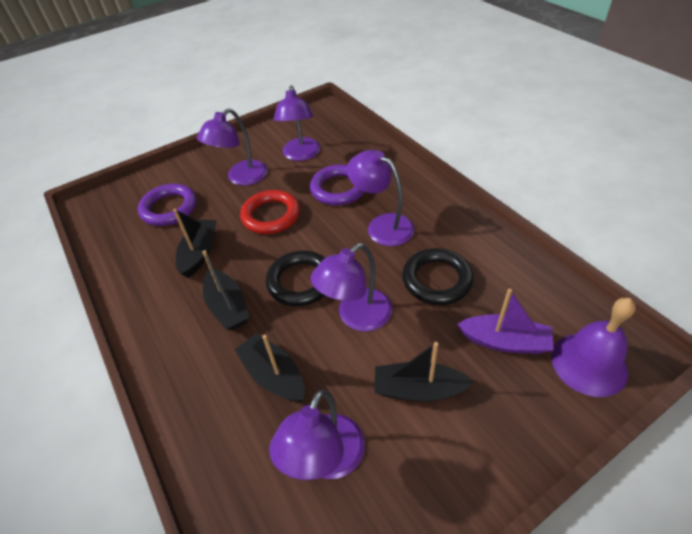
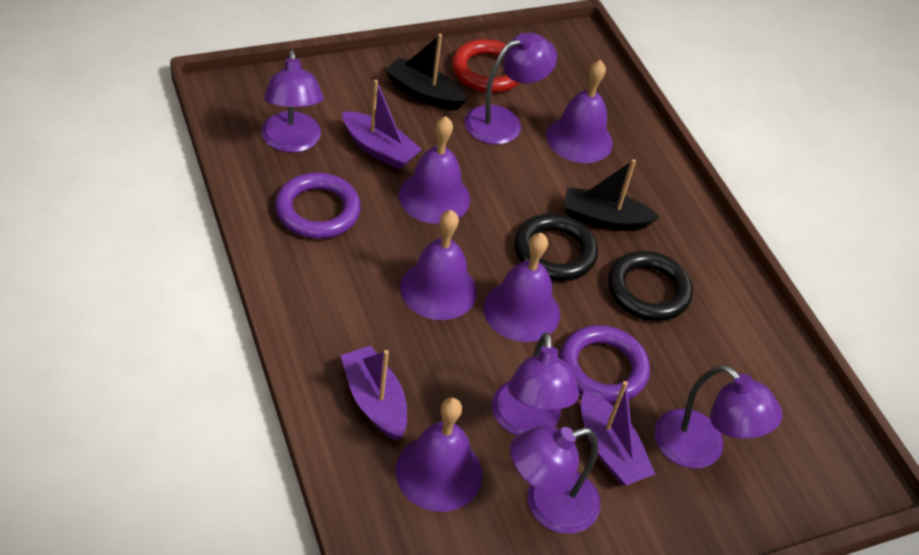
black boat: 4 -> 2
purple bell: 1 -> 5
purple boat: 1 -> 3

